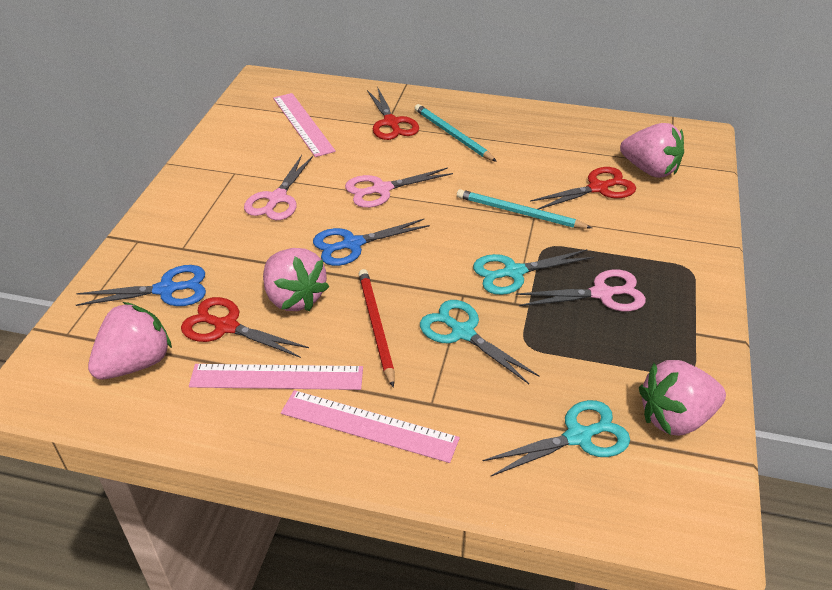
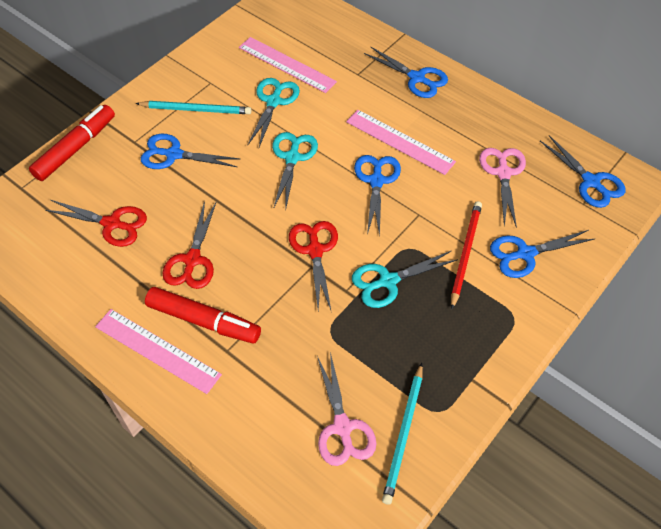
blue scissors: 2 -> 5
pink scissors: 3 -> 2
pink strawberry: 4 -> 0
red marker: 0 -> 2

